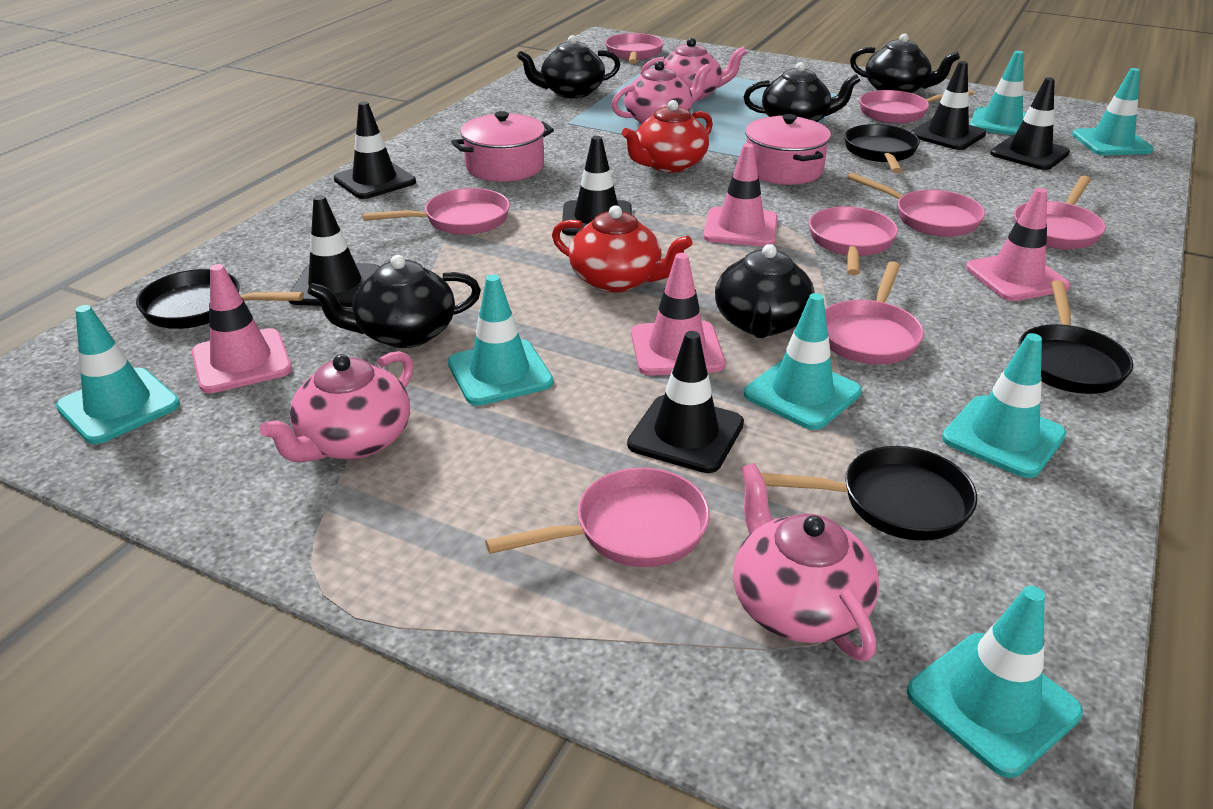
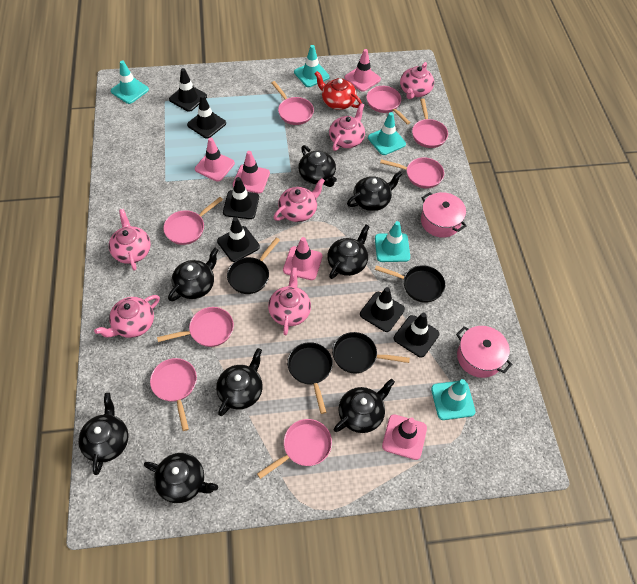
black teapot: 5 -> 8
pink teapot: 4 -> 6
pink traffic cone: 4 -> 5
red teapot: 2 -> 1
turquoise traffic cone: 7 -> 5

